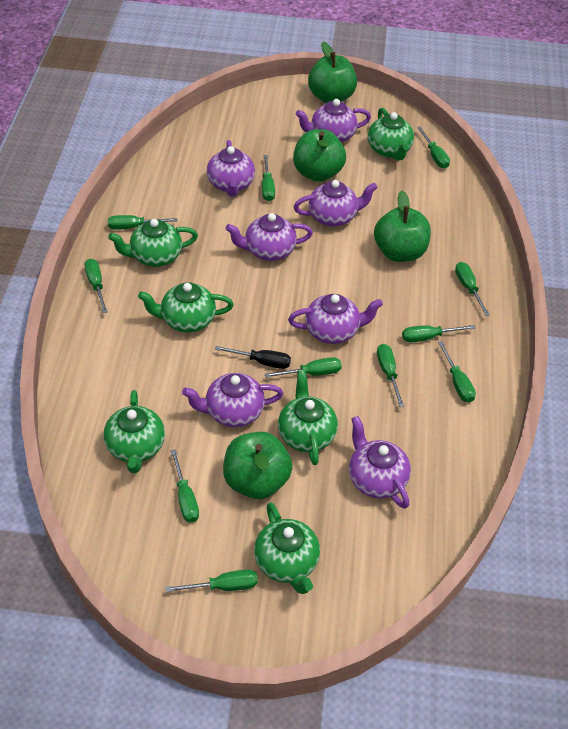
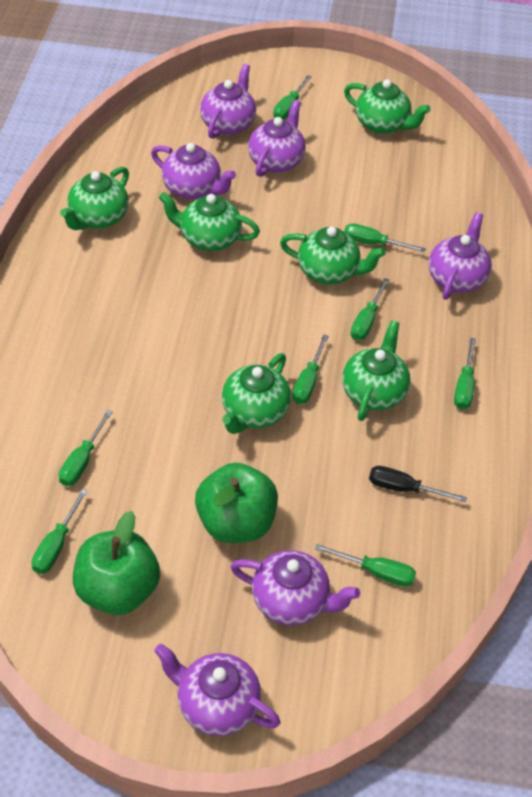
green apple: 4 -> 2
green screwdriver: 11 -> 8
purple teapot: 7 -> 6

